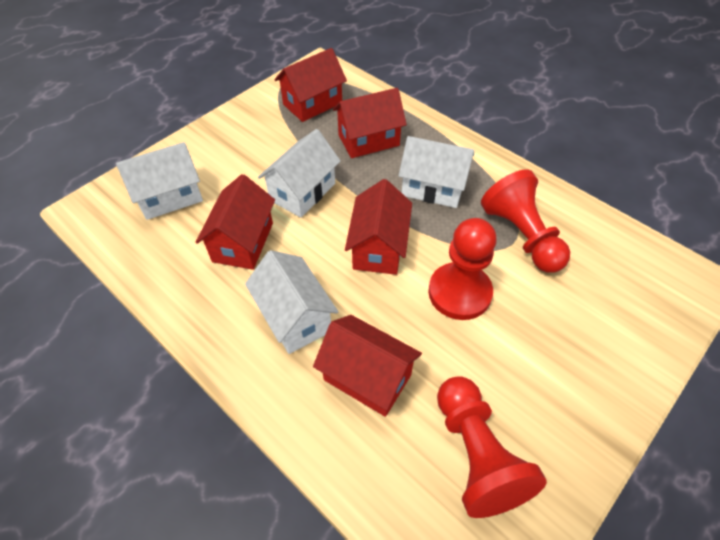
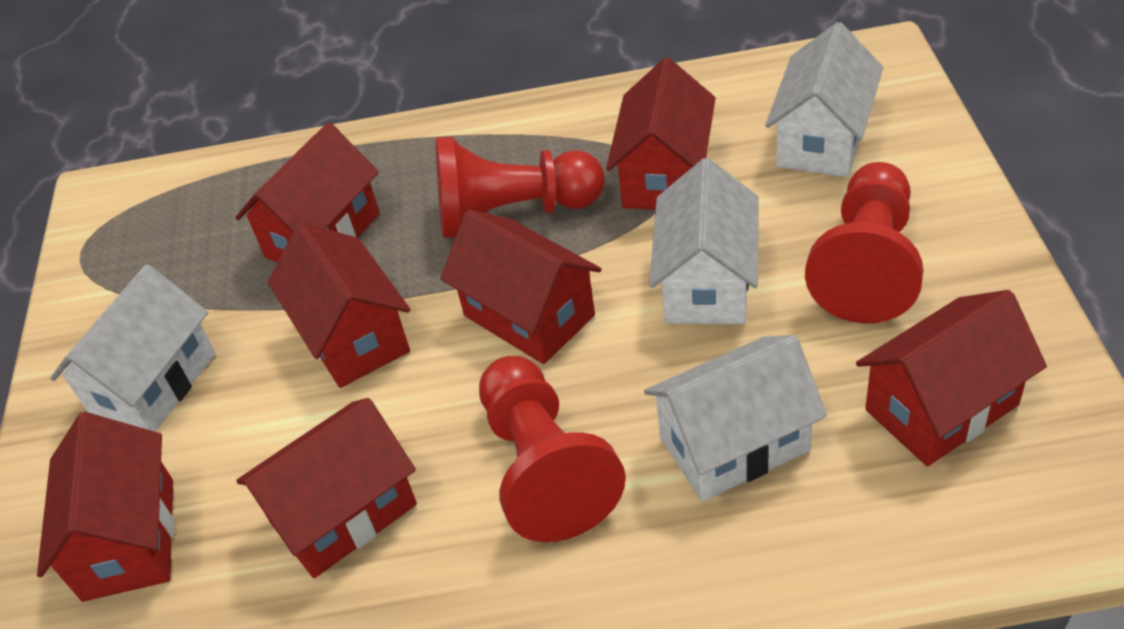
red house: 5 -> 7

